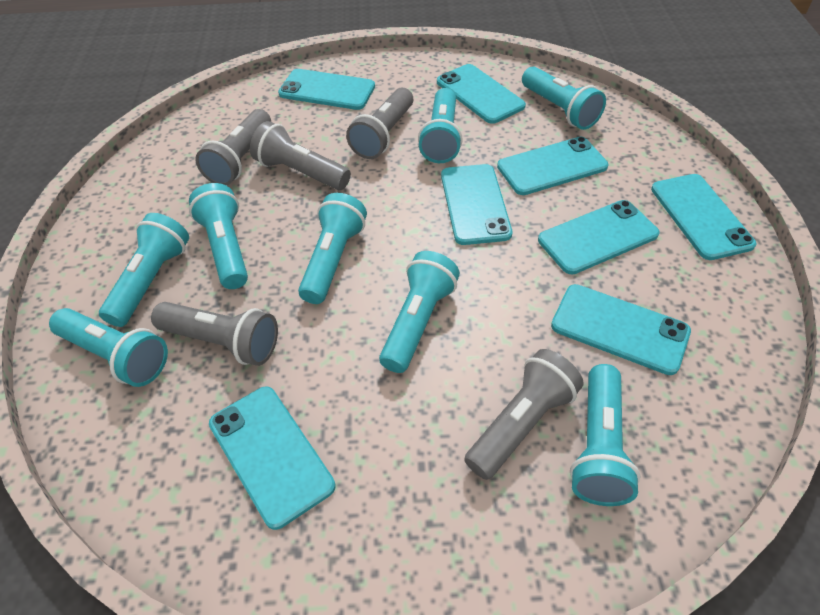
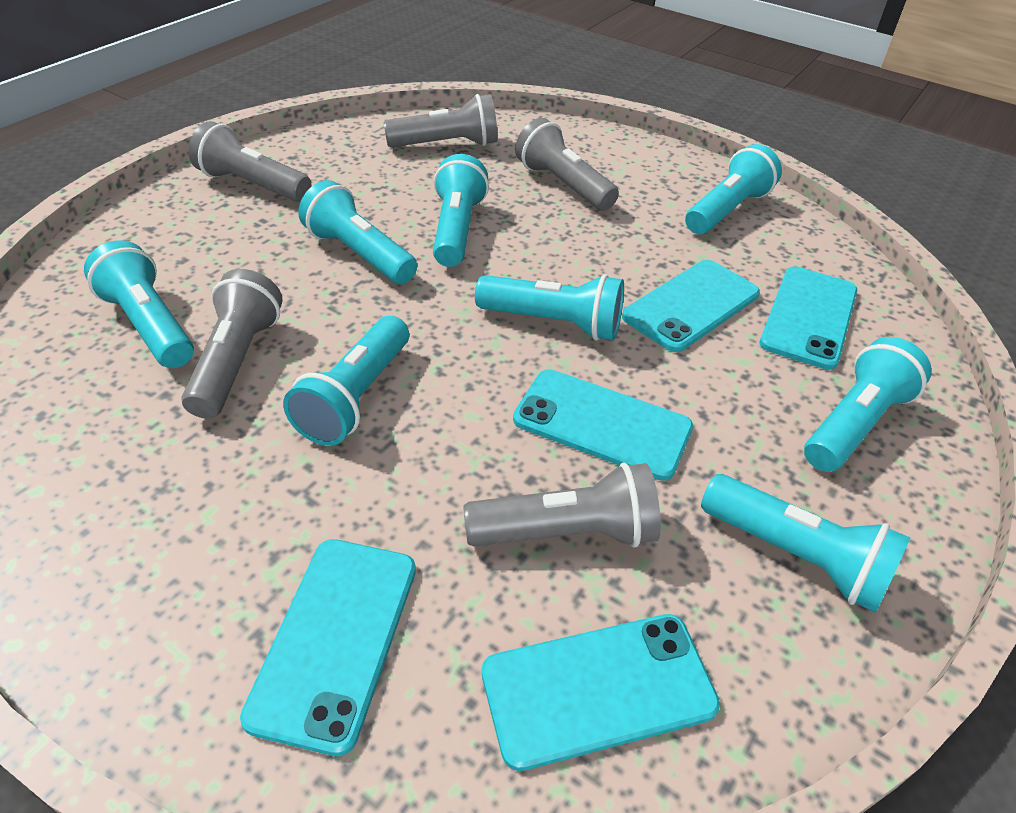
turquoise phone: 8 -> 5

